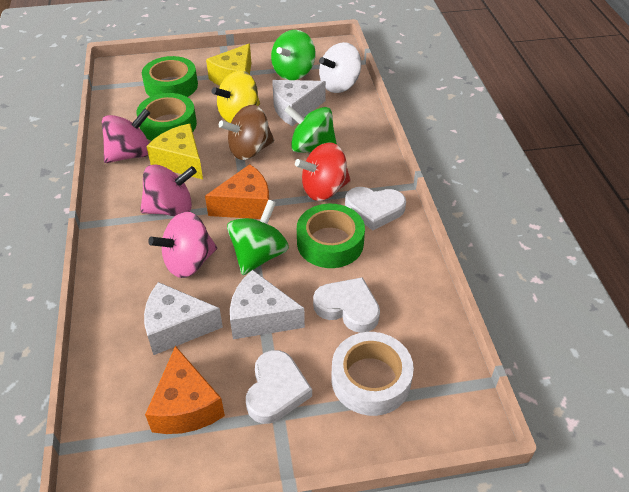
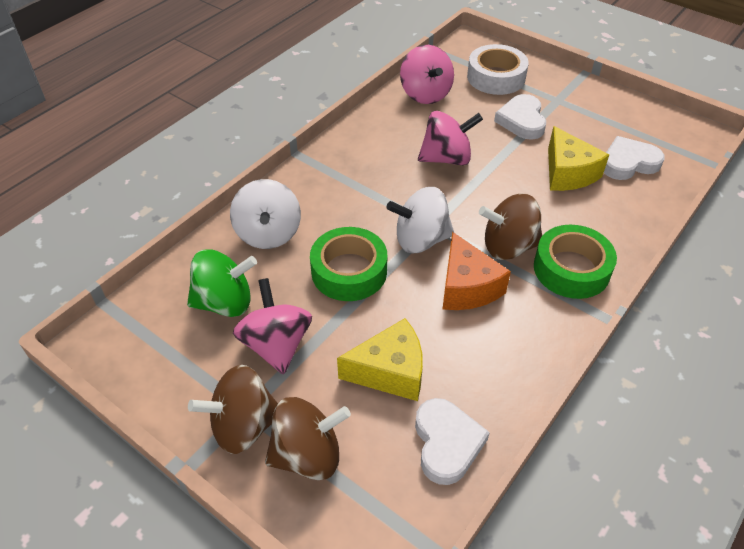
brown spinning top: 1 -> 3
green spinning top: 3 -> 1
green tape: 3 -> 2
orange cheese: 2 -> 1
red spinning top: 1 -> 0
white cheese: 3 -> 0
white spinning top: 1 -> 2
yellow spinning top: 1 -> 0

